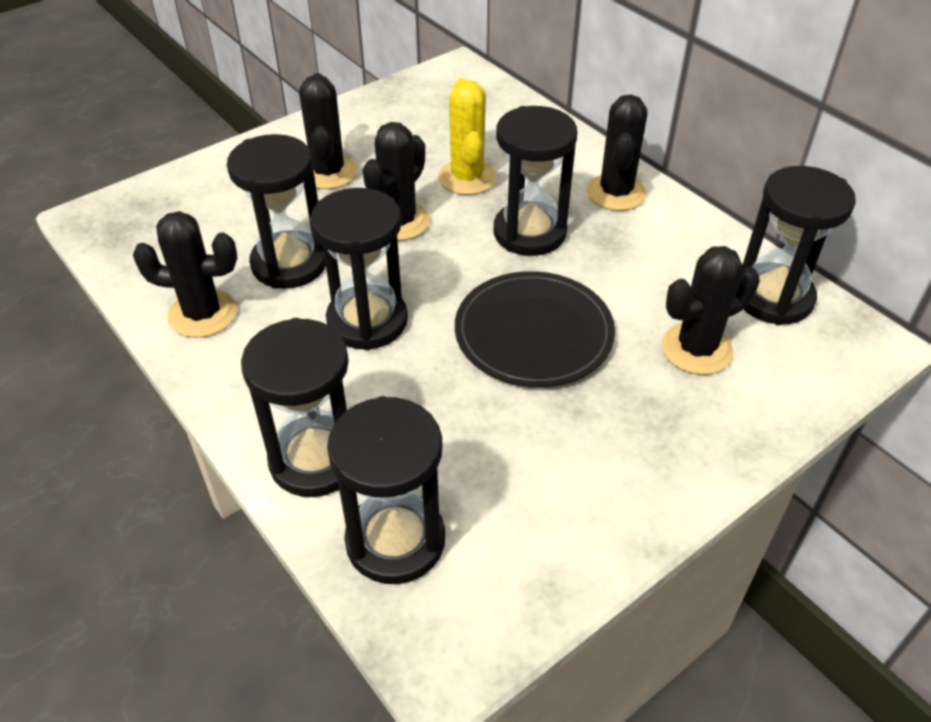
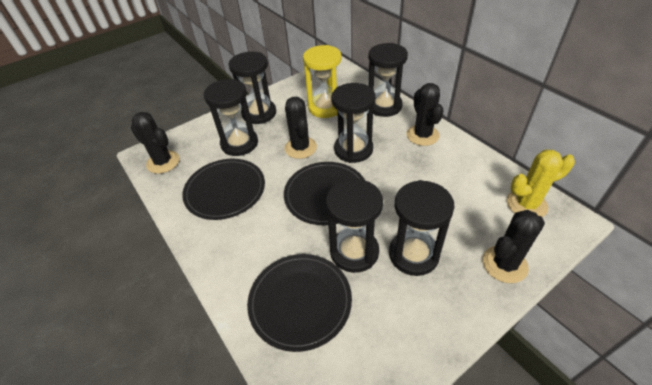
black cactus: 5 -> 4
black plate: 1 -> 3
yellow hourglass: 0 -> 1

